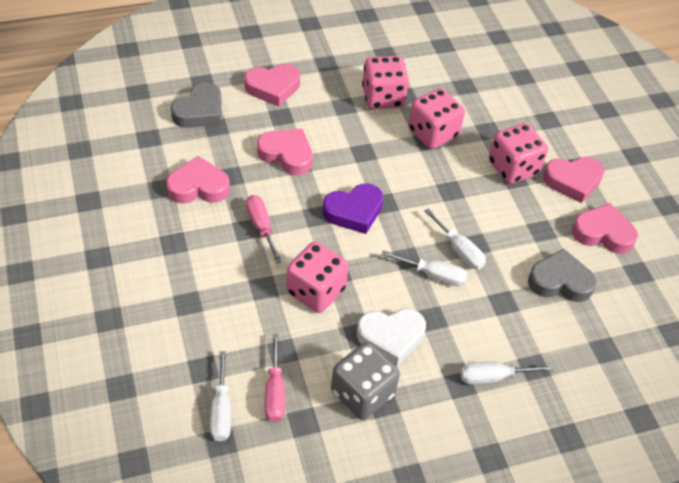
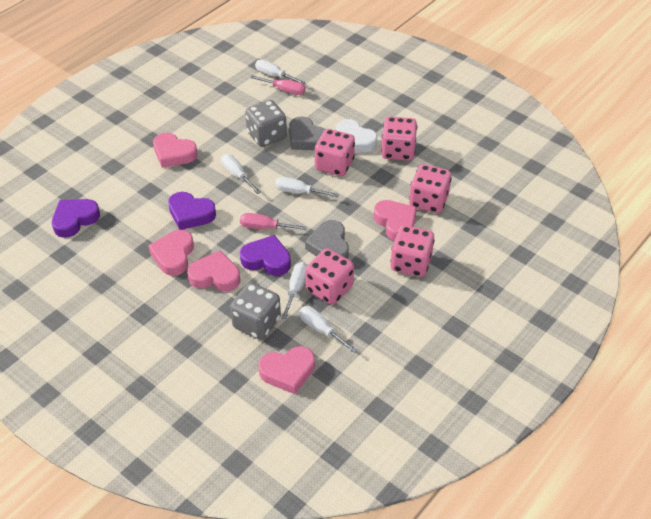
grey dice: 1 -> 2
pink dice: 4 -> 5
purple heart: 1 -> 3
white screwdriver: 4 -> 5

